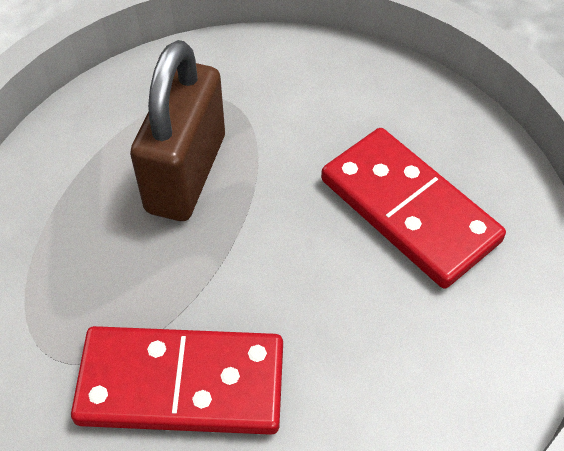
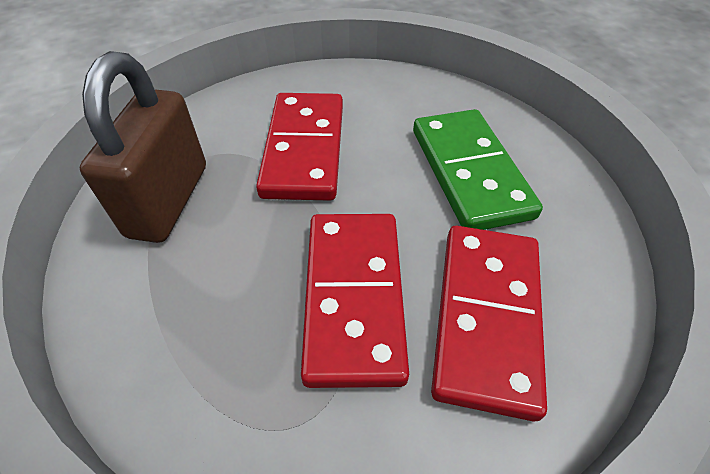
green domino: 0 -> 1
red domino: 2 -> 3

